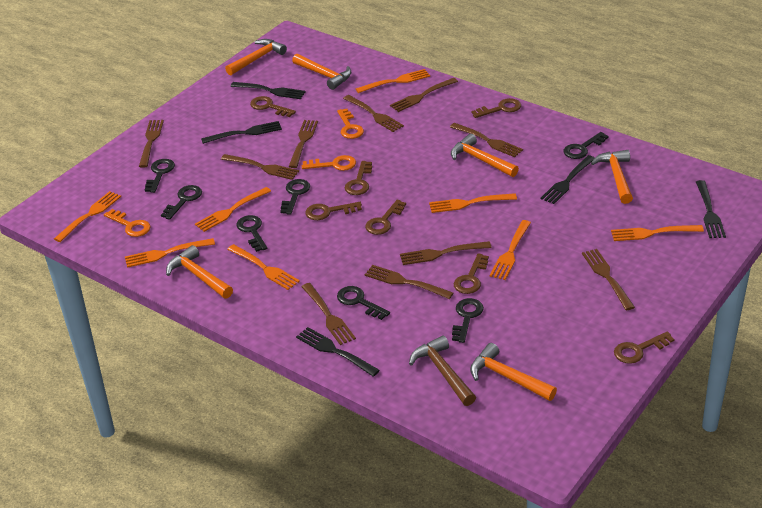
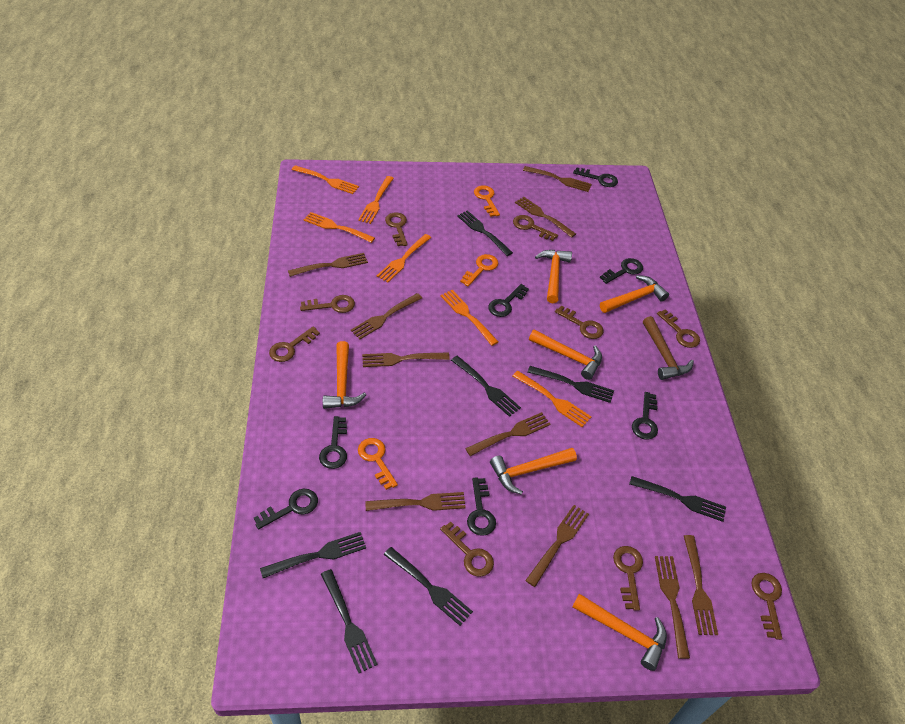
black fork: 5 -> 7
brown key: 7 -> 9
orange fork: 8 -> 6

